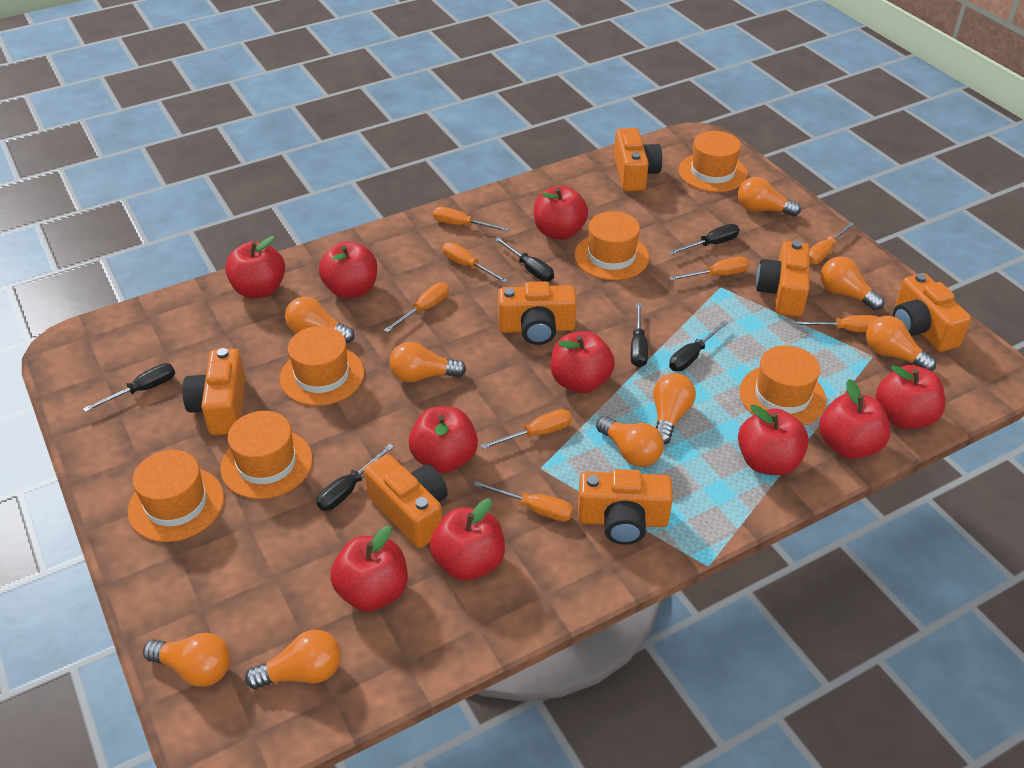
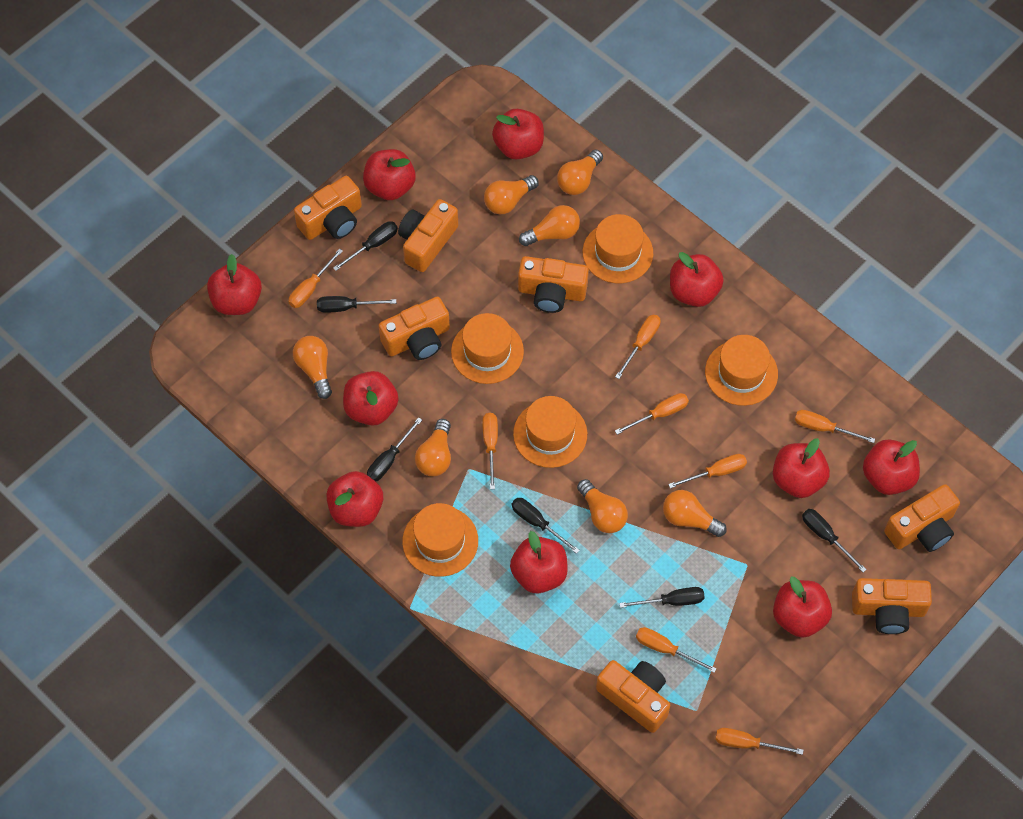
orange hat: 6 -> 5
orange light bulb: 9 -> 7

